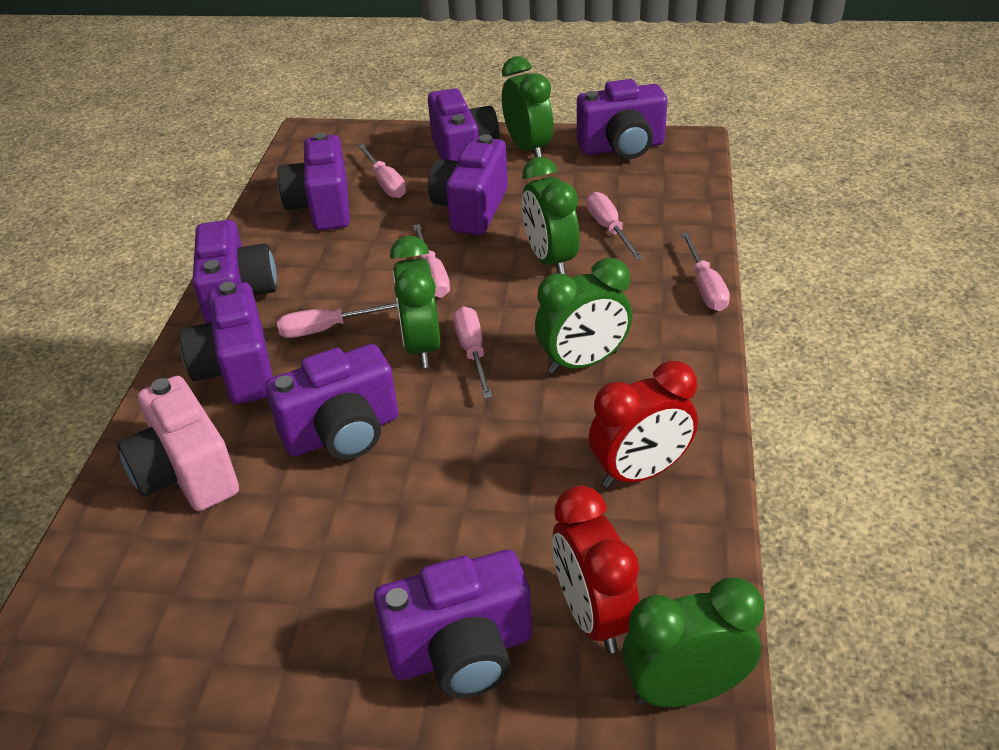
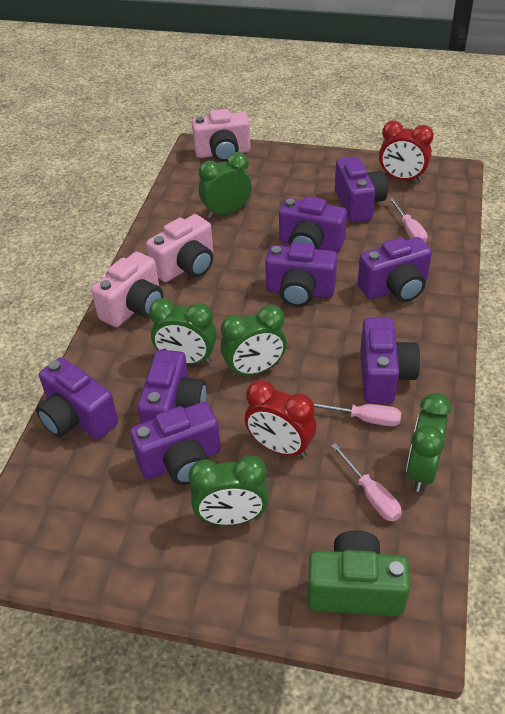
green camera: 0 -> 1
pink camera: 1 -> 3
pink screwdriver: 6 -> 3

